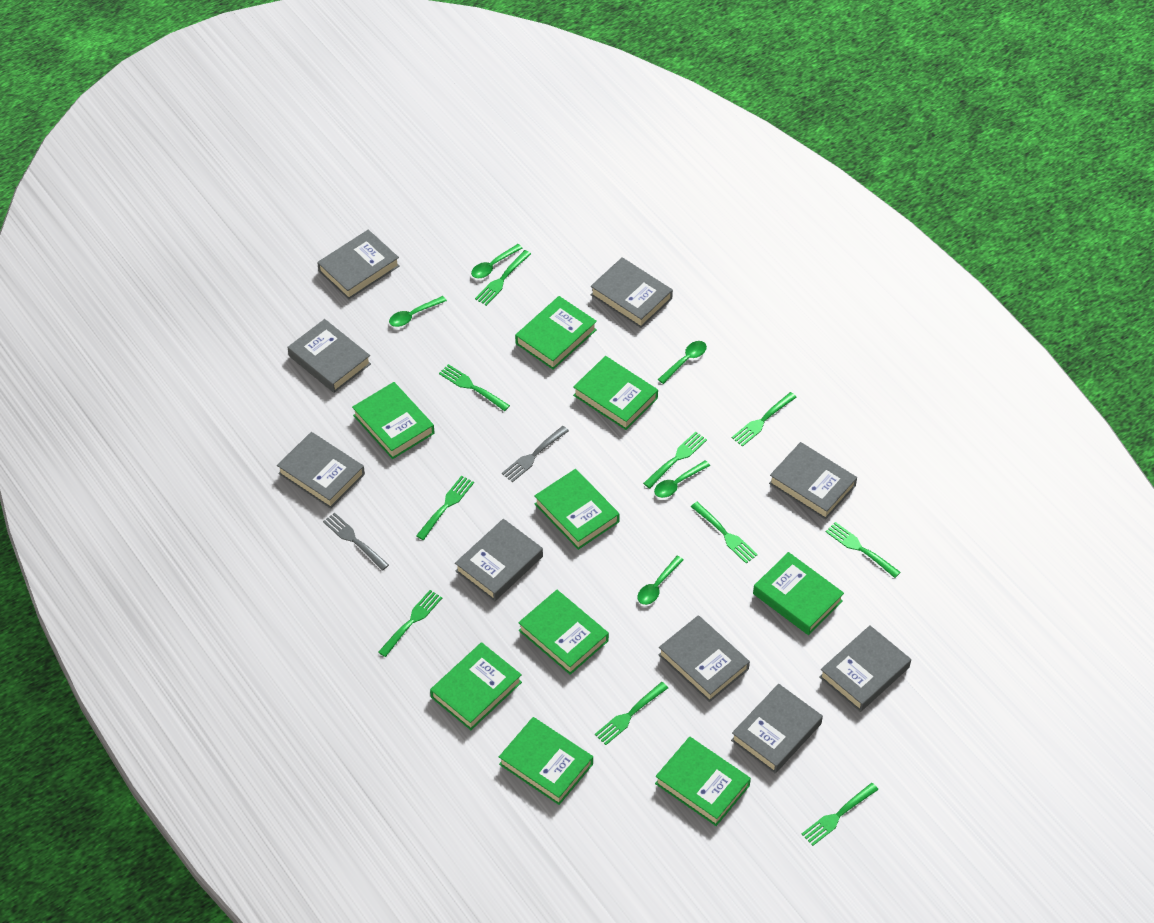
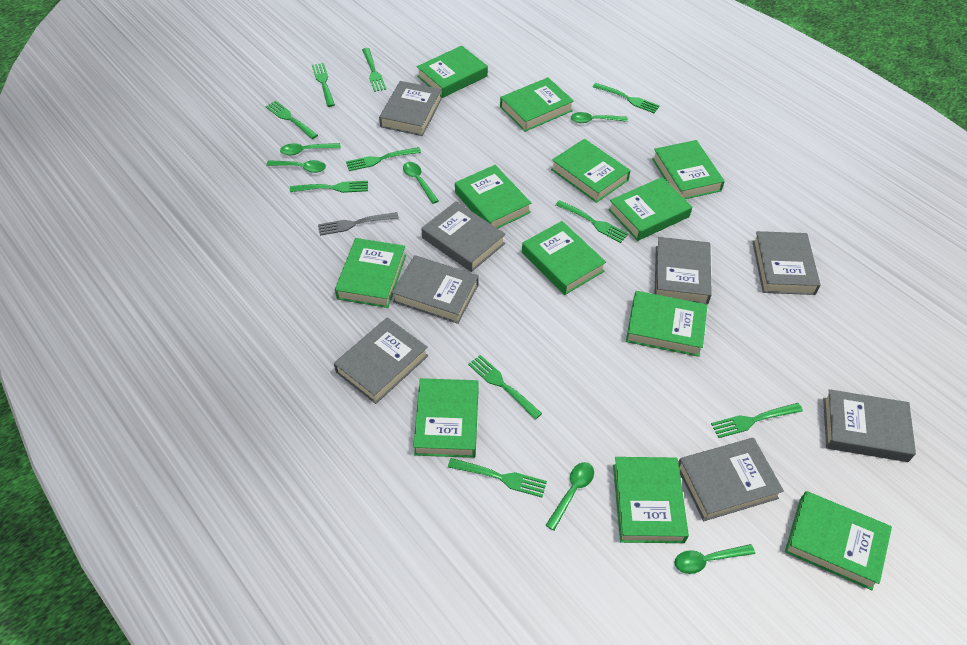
green book: 9 -> 12
green spoon: 5 -> 6
grey book: 9 -> 8
grey fork: 2 -> 1

